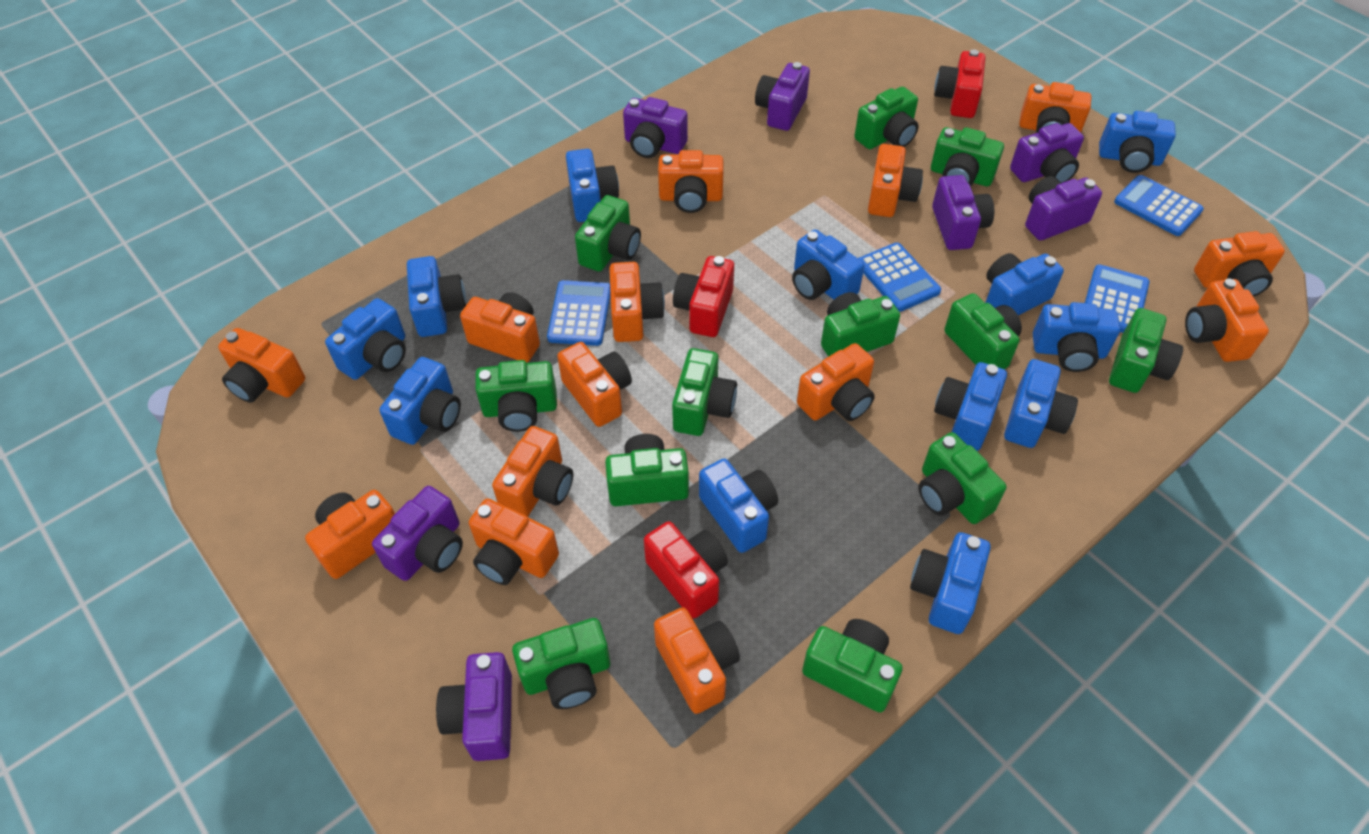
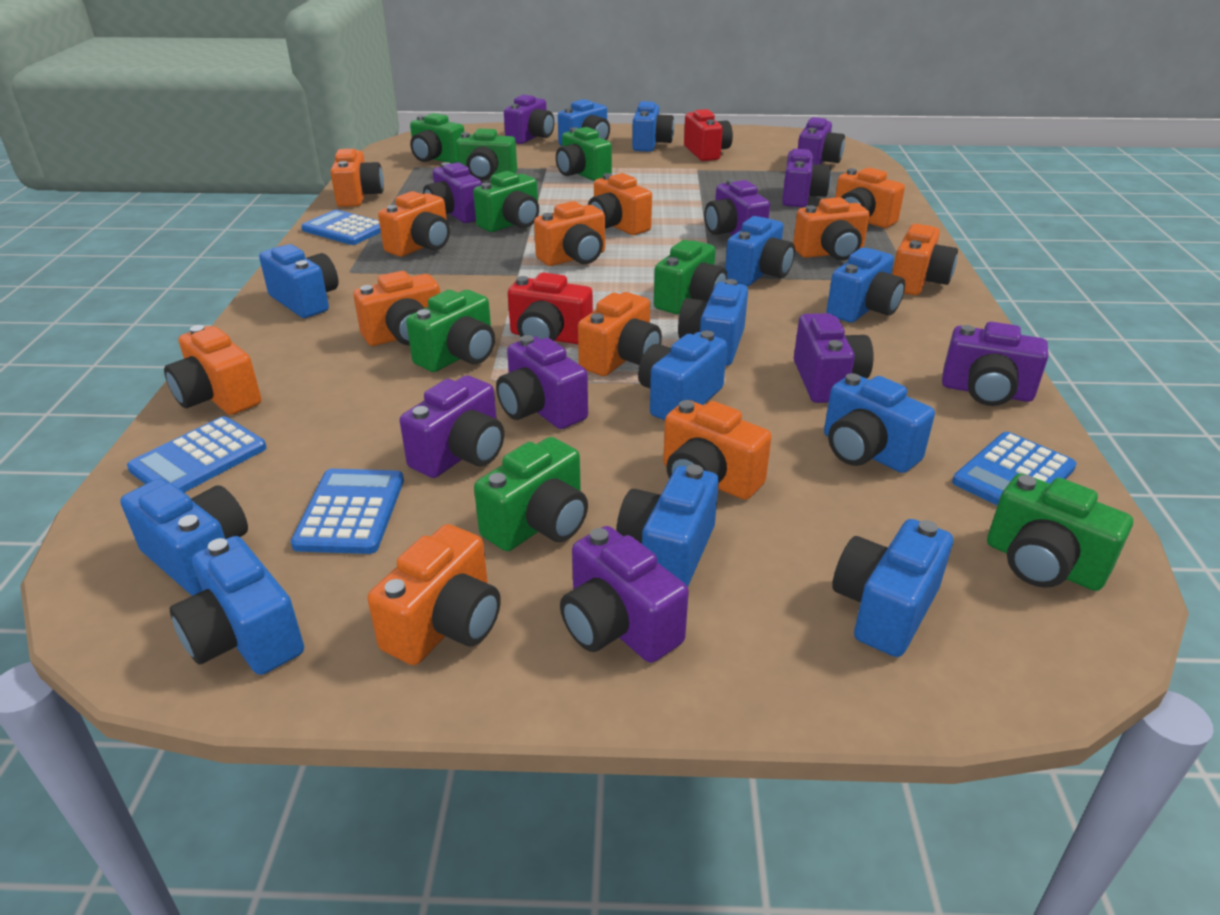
green camera: 12 -> 8
orange camera: 14 -> 12
purple camera: 7 -> 10
red camera: 3 -> 2

